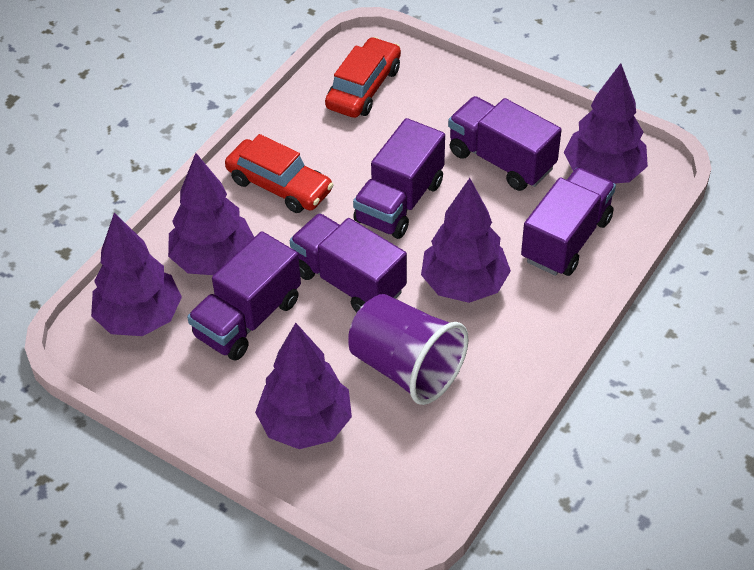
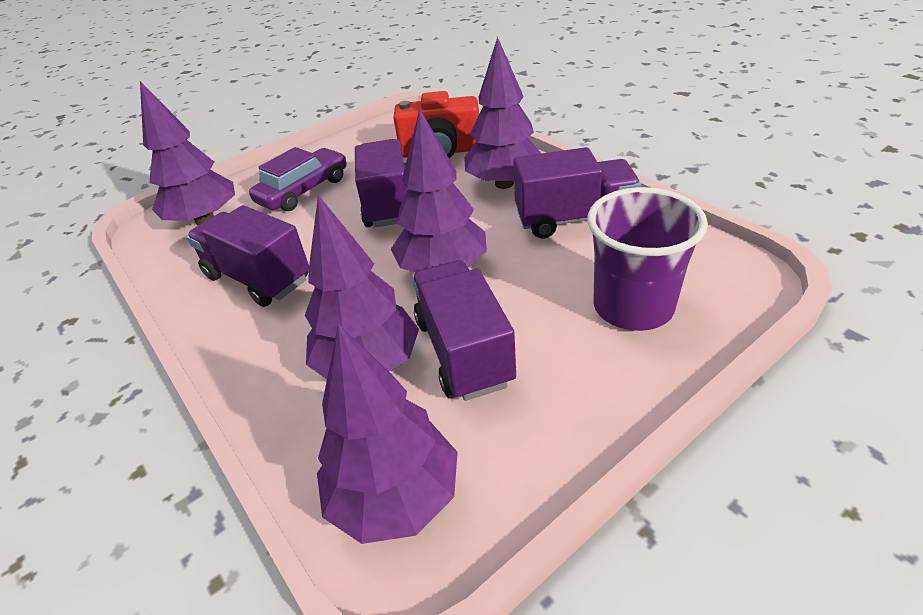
purple car: 0 -> 1
purple truck: 5 -> 4
red camera: 0 -> 1
red car: 2 -> 0

